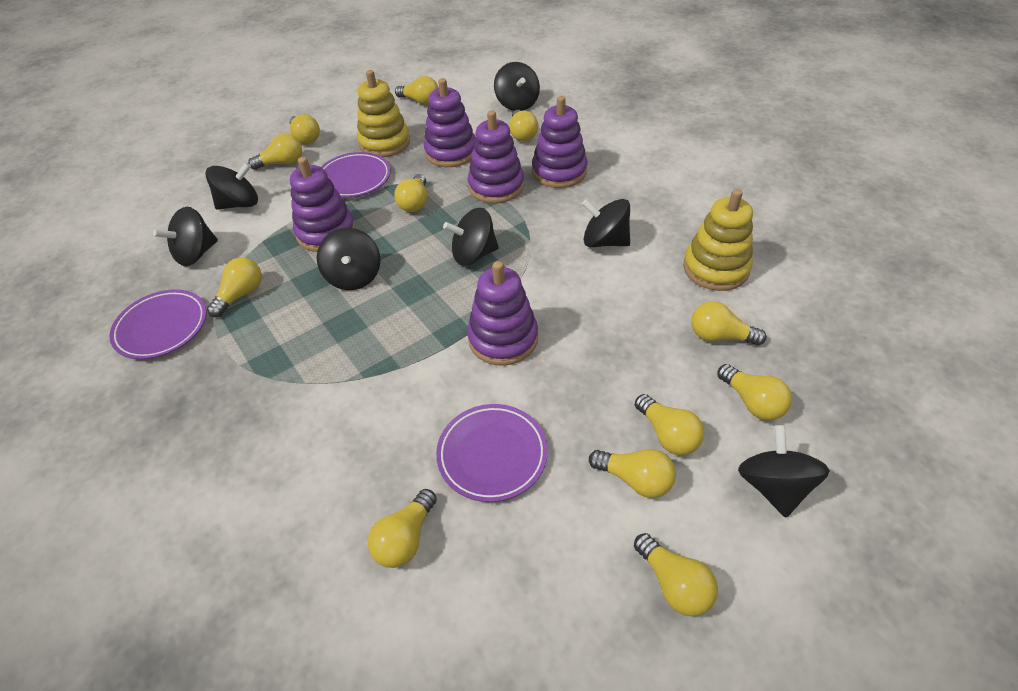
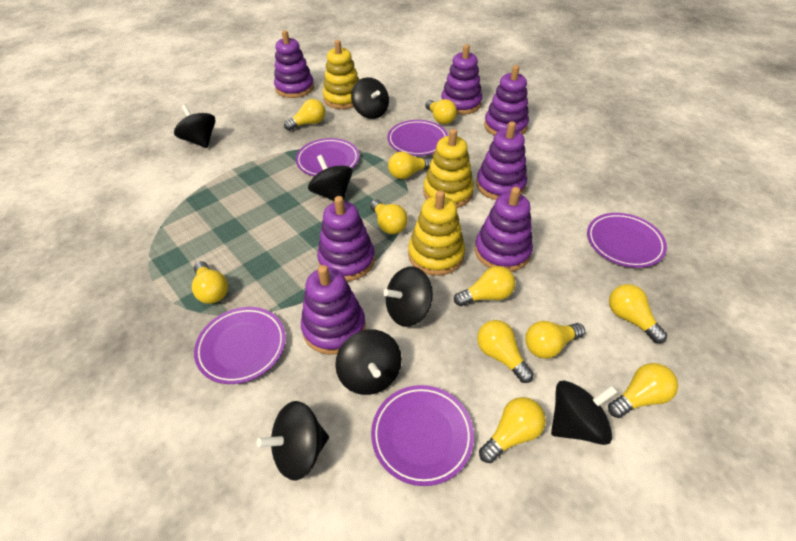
purple plate: 3 -> 5
purple stacking toy: 5 -> 7
yellow light bulb: 12 -> 11
yellow stacking toy: 2 -> 3

